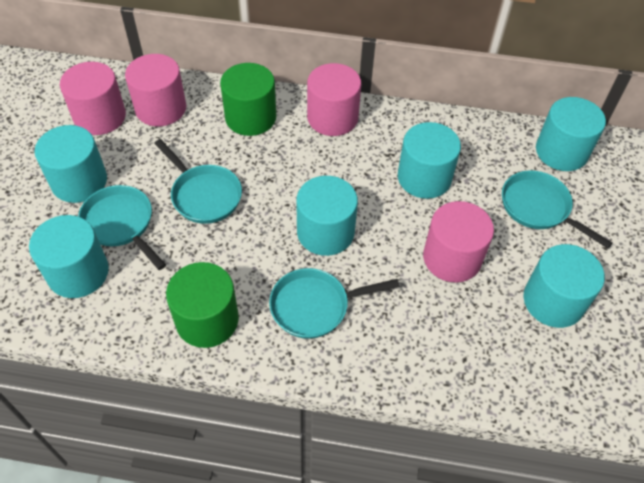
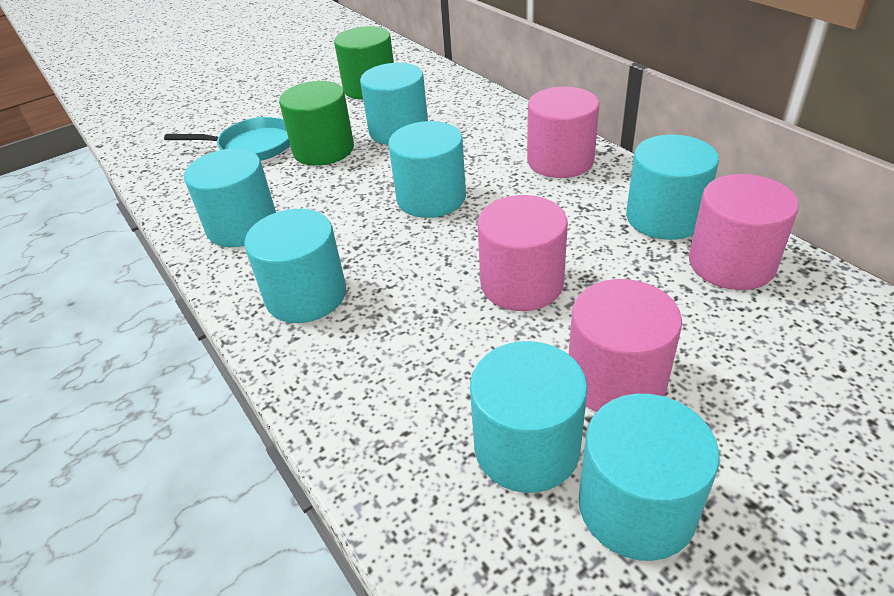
turquoise cylinder: 6 -> 7
turquoise pan: 4 -> 1

